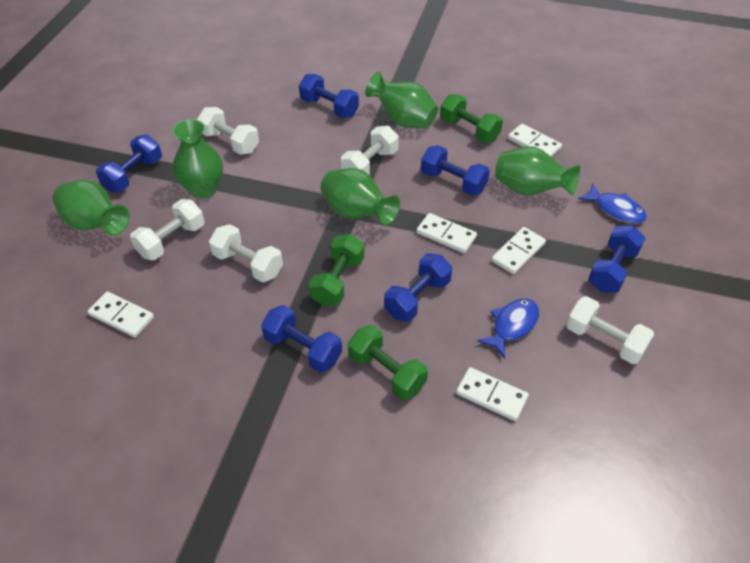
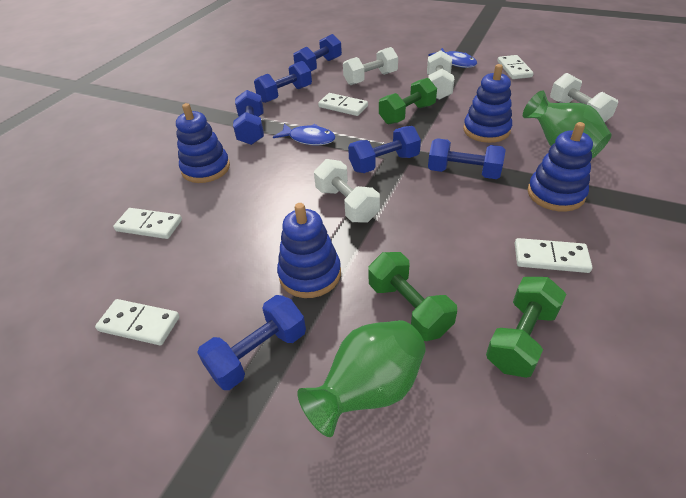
blue stacking toy: 0 -> 4
green vase: 5 -> 2
white dumbbell: 5 -> 4

